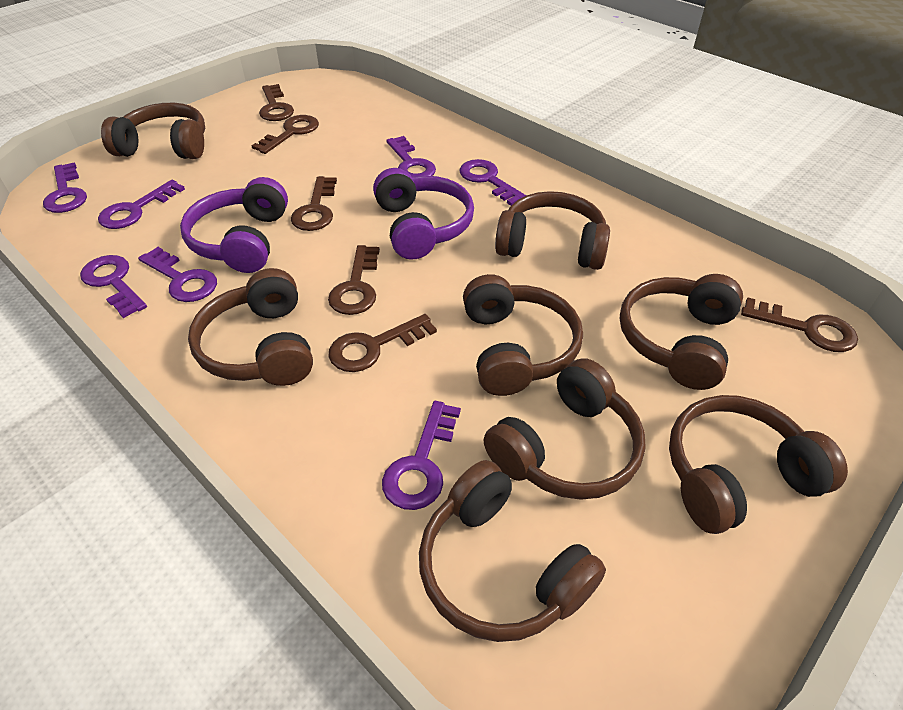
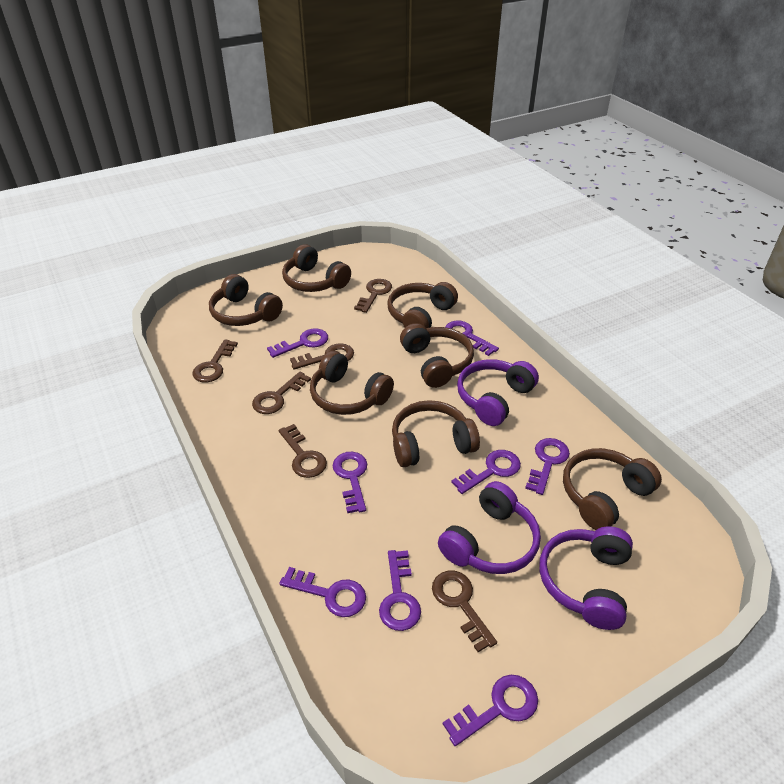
brown headphones: 8 -> 7
purple headphones: 2 -> 3
purple key: 7 -> 8

